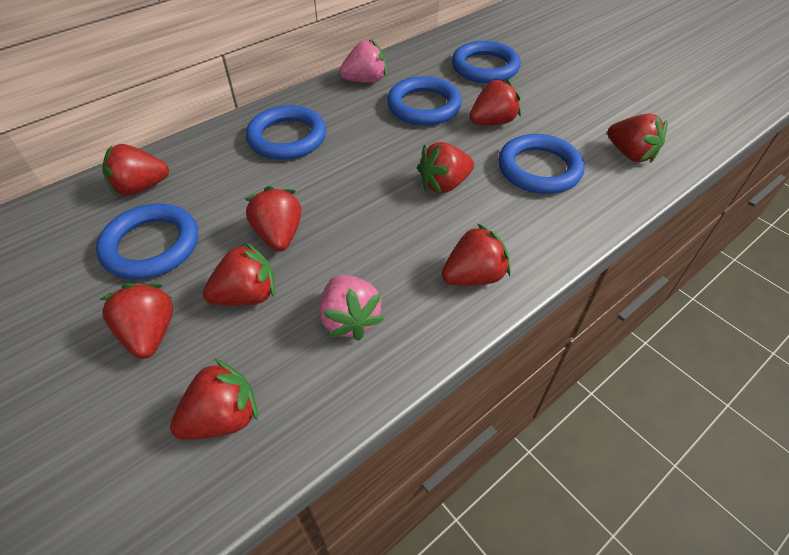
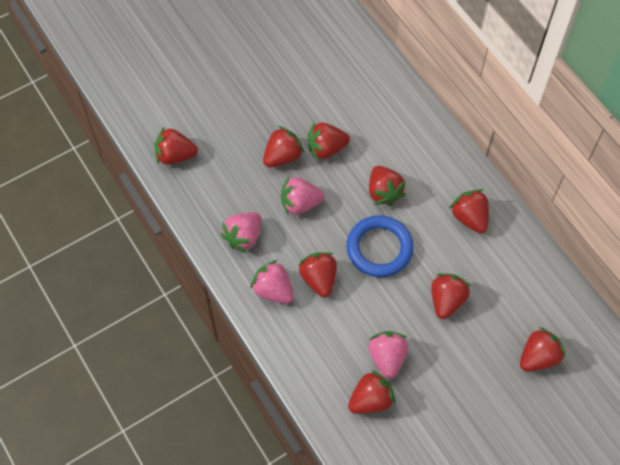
blue ring: 5 -> 1
pink strawberry: 2 -> 4

